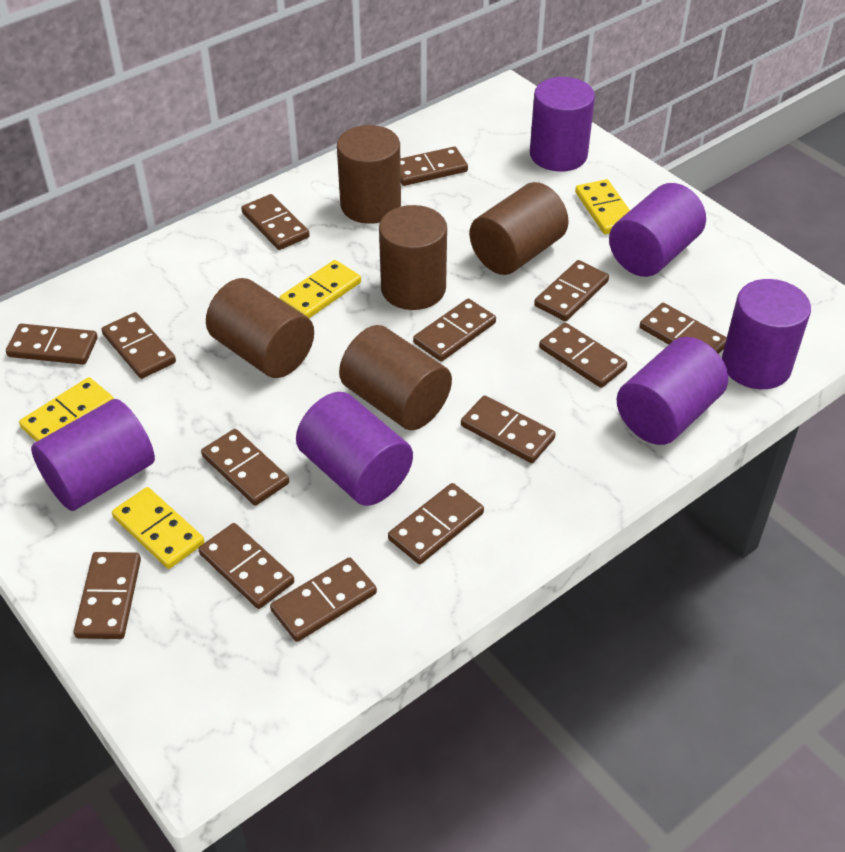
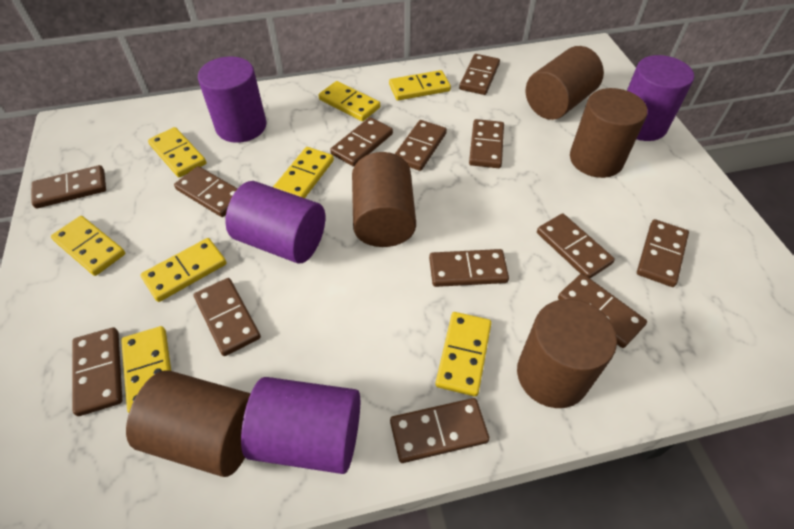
brown domino: 14 -> 13
purple cylinder: 6 -> 4
yellow domino: 4 -> 8

